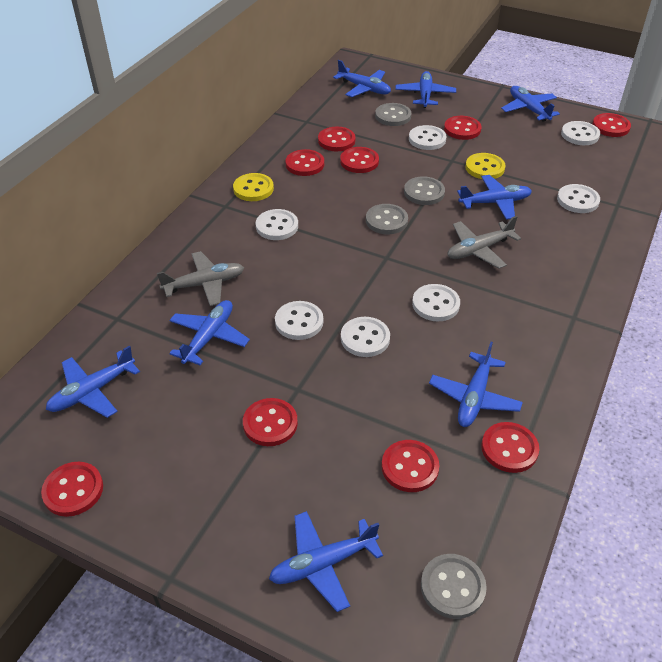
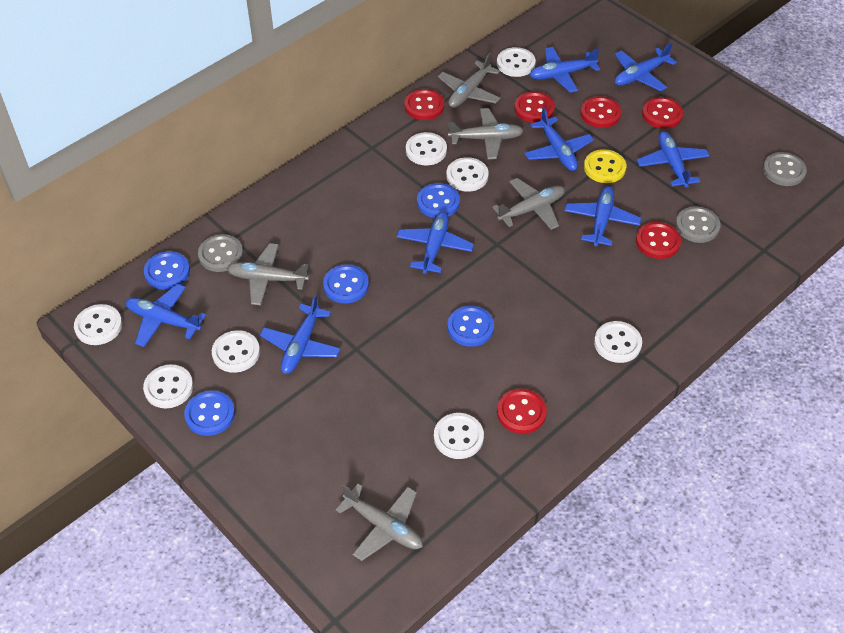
blue button: 0 -> 5
grey button: 4 -> 3
grey plane: 2 -> 5
red button: 9 -> 6
white button: 7 -> 8
yellow button: 2 -> 1

